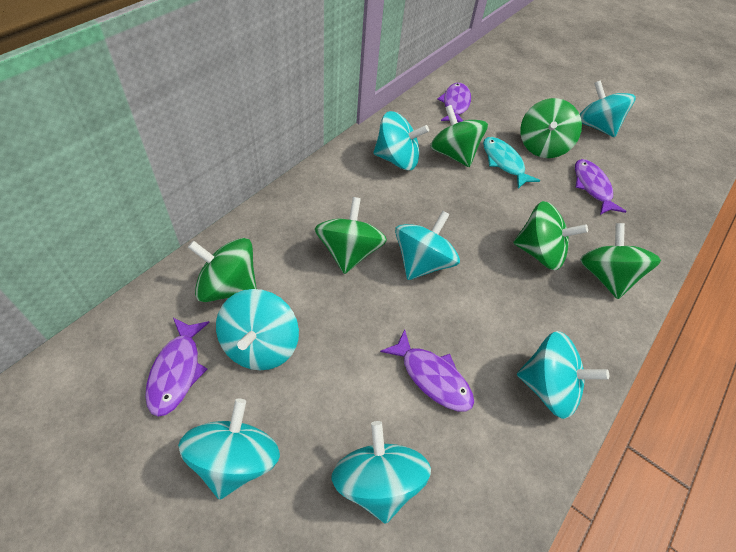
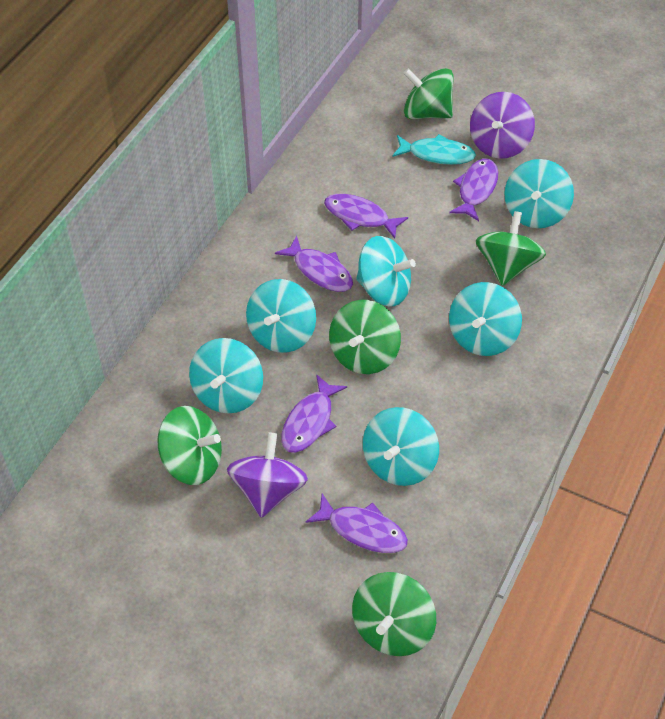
green spinning top: 6 -> 5
purple fish: 4 -> 5
purple spinning top: 0 -> 2
turquoise spinning top: 7 -> 6

